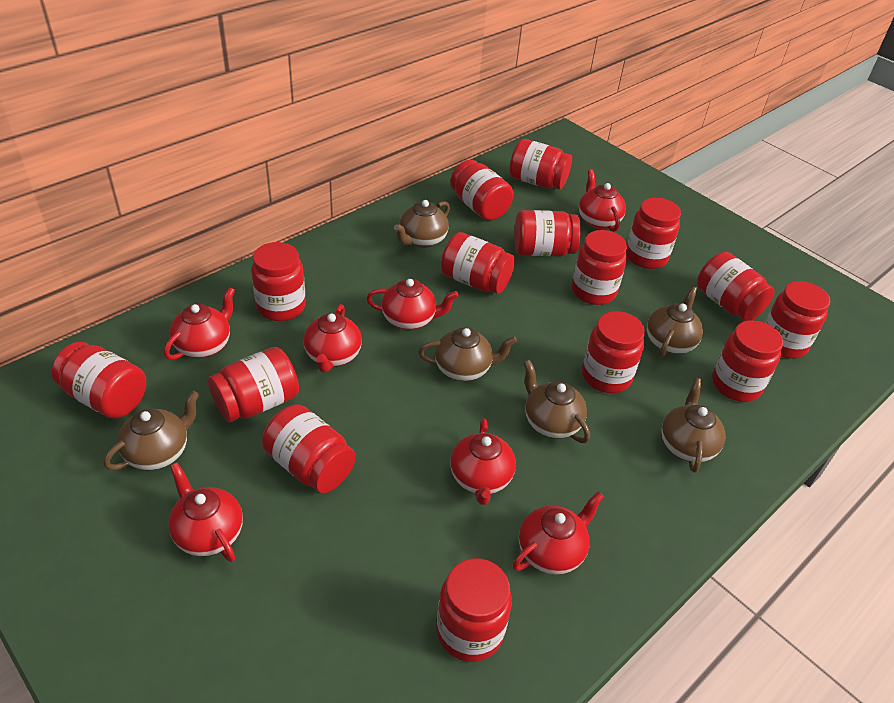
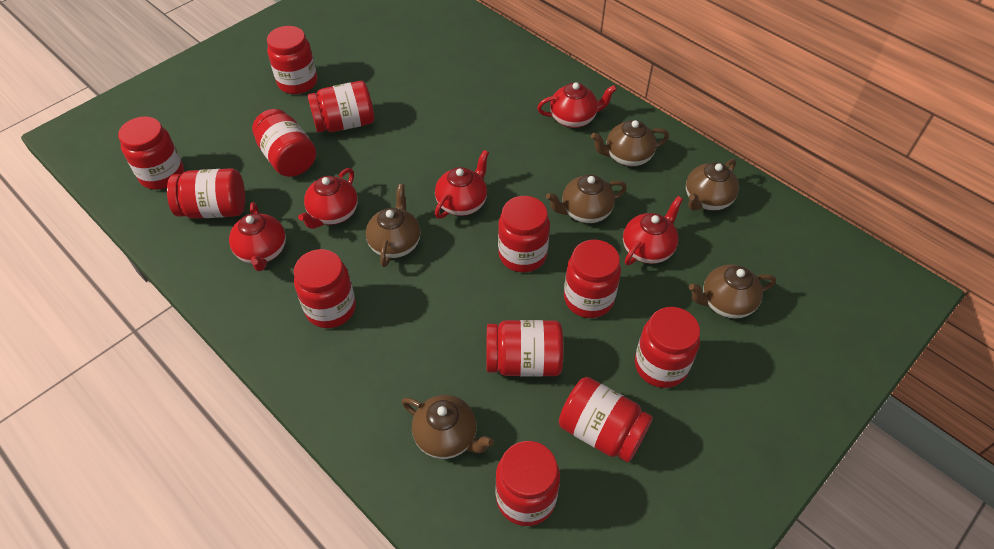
red jar: 15 -> 12
red teapot: 7 -> 5

